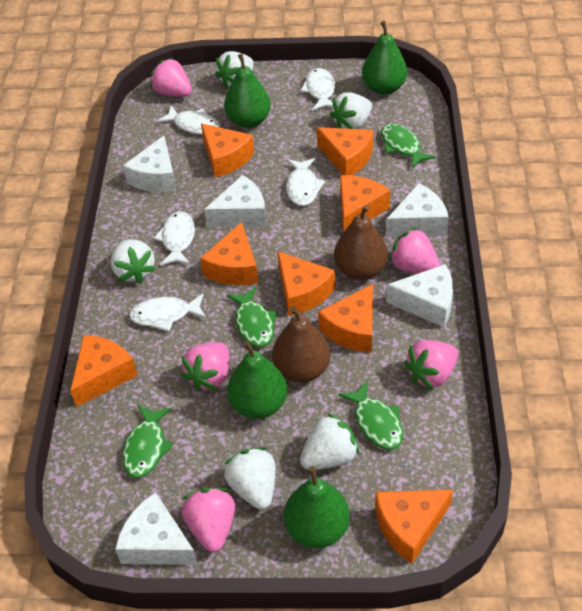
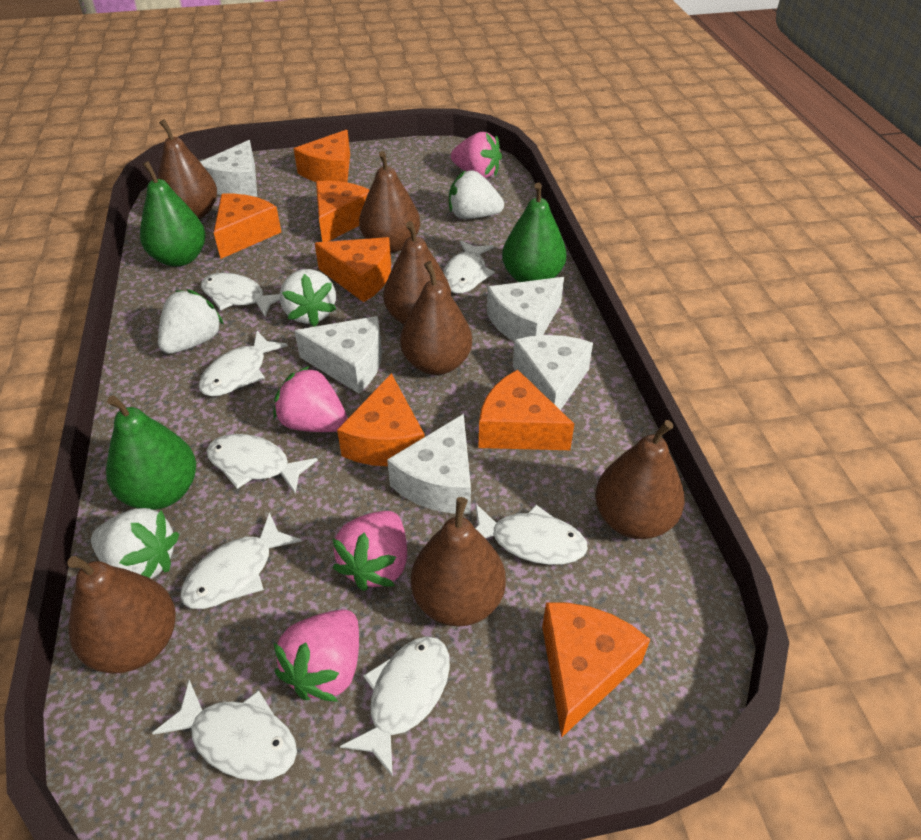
brown pear: 2 -> 7
green fish: 4 -> 0
green pear: 4 -> 3
orange cheese: 8 -> 7
pink strawberry: 5 -> 4
white fish: 5 -> 8
white strawberry: 5 -> 4

